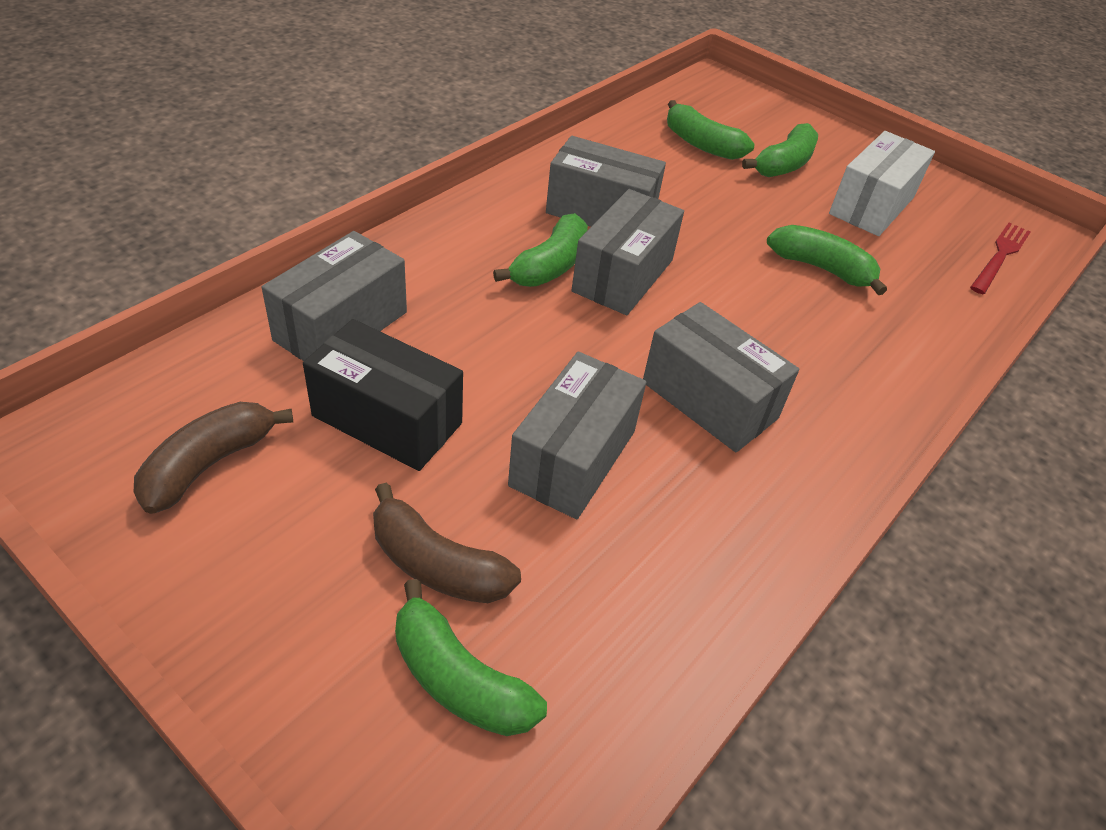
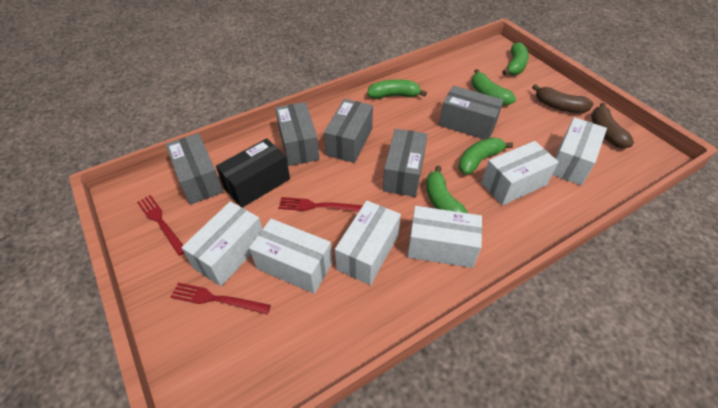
red fork: 1 -> 3
white box: 1 -> 6

